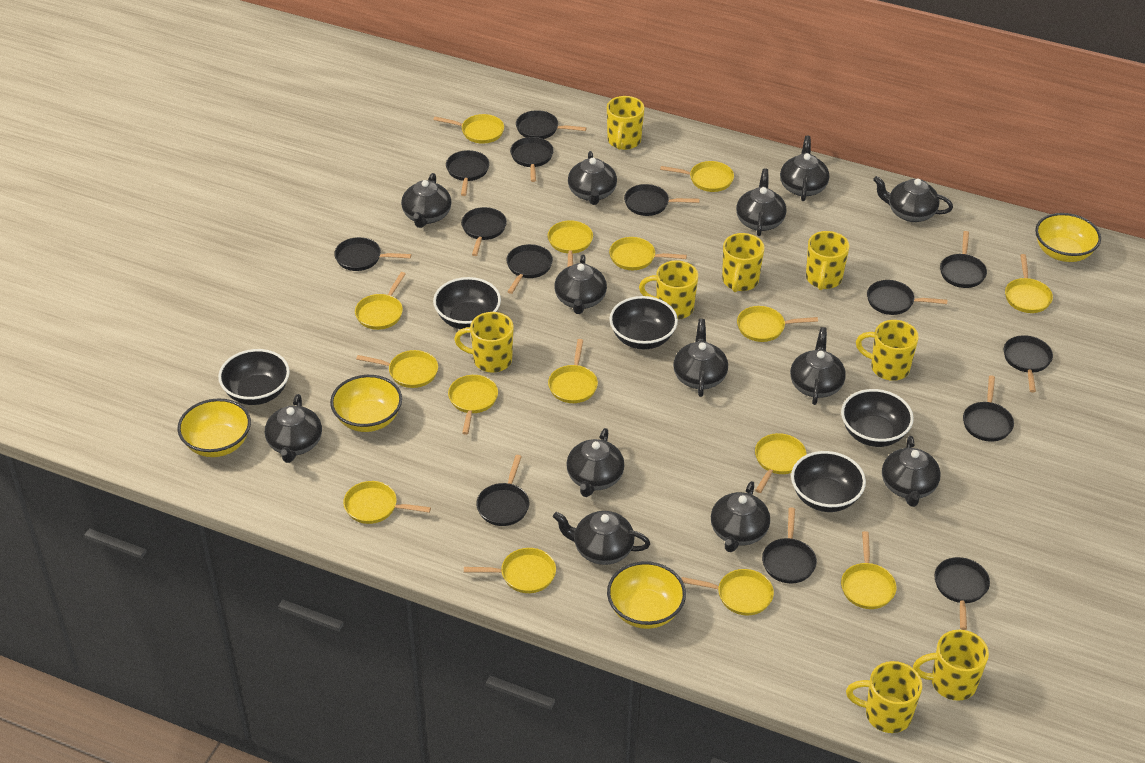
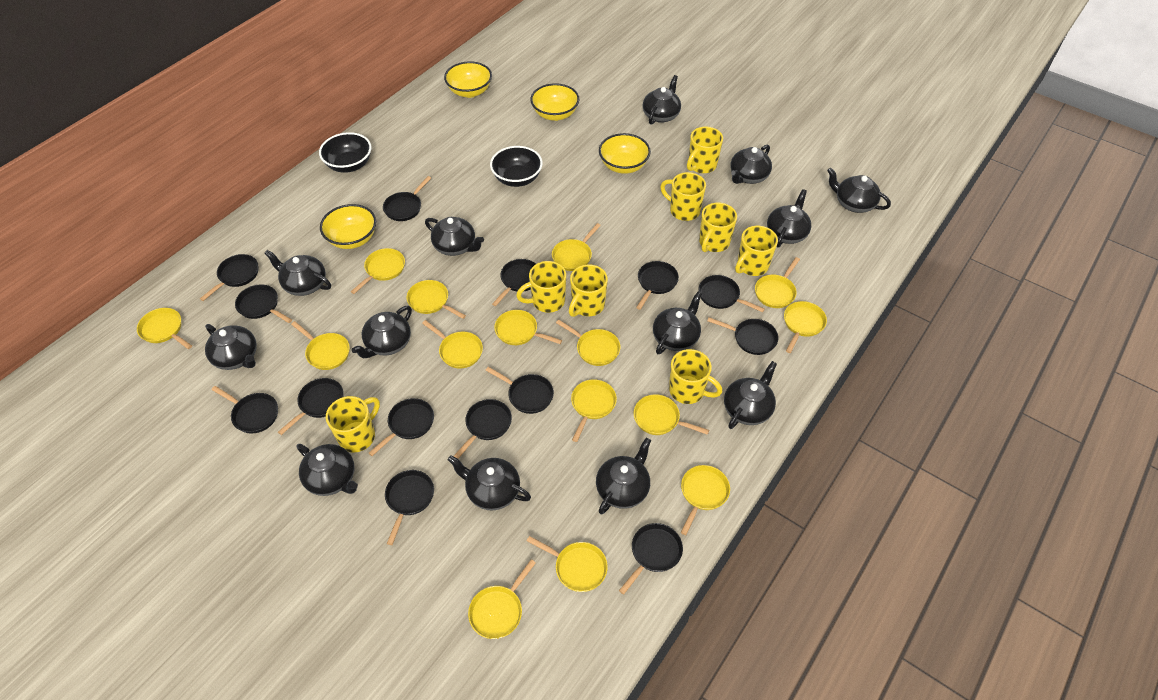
black bowl: 5 -> 2

